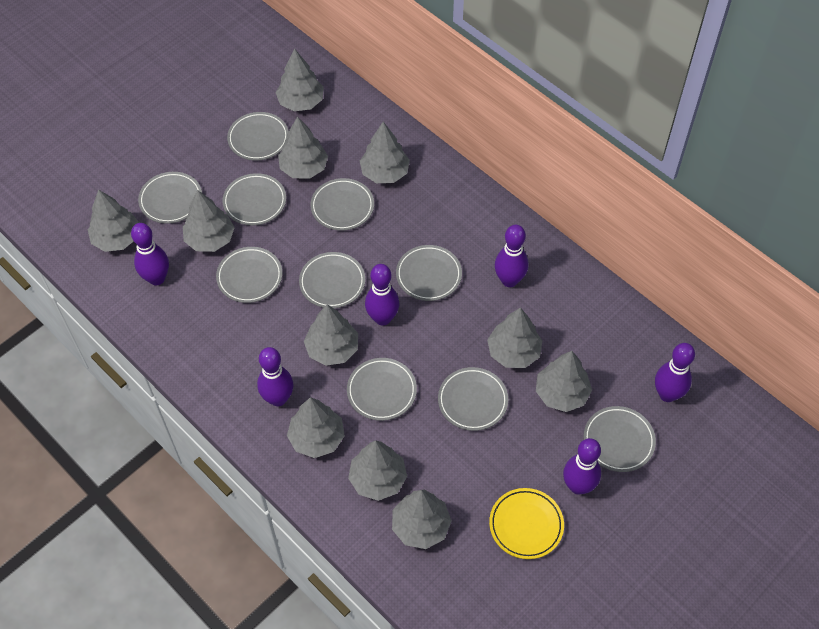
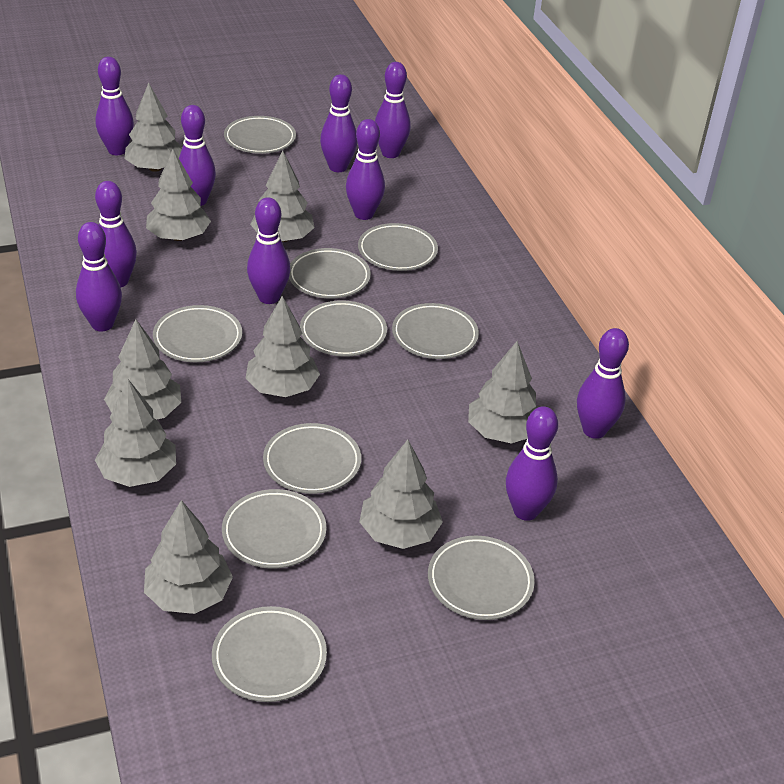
grey tree: 11 -> 9
purple bowling pin: 6 -> 10
yellow plate: 1 -> 0

